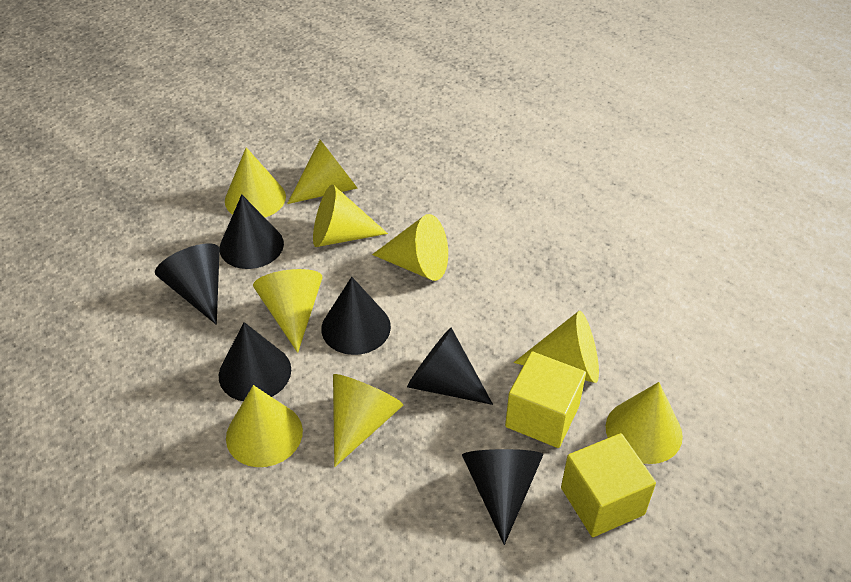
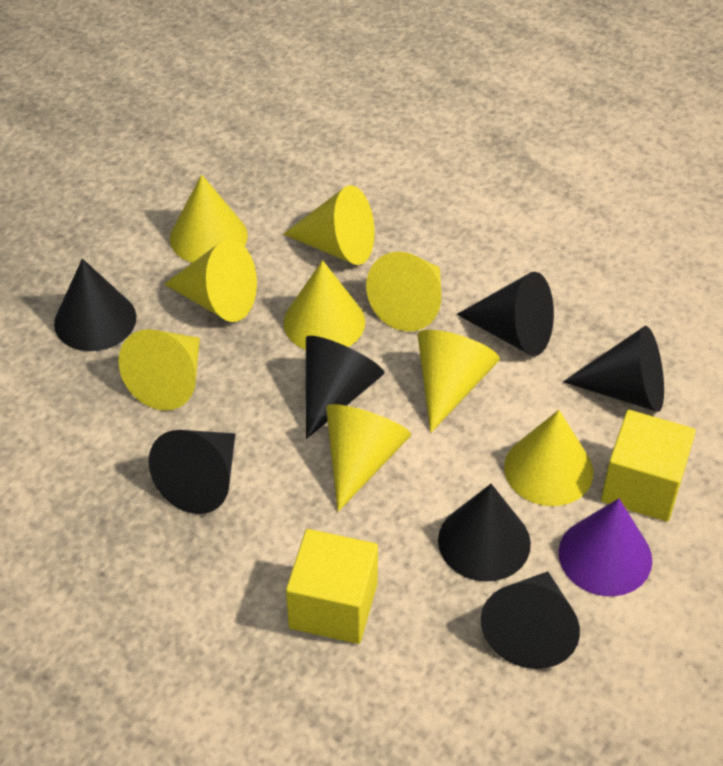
black cone: 6 -> 7
purple cone: 0 -> 1

